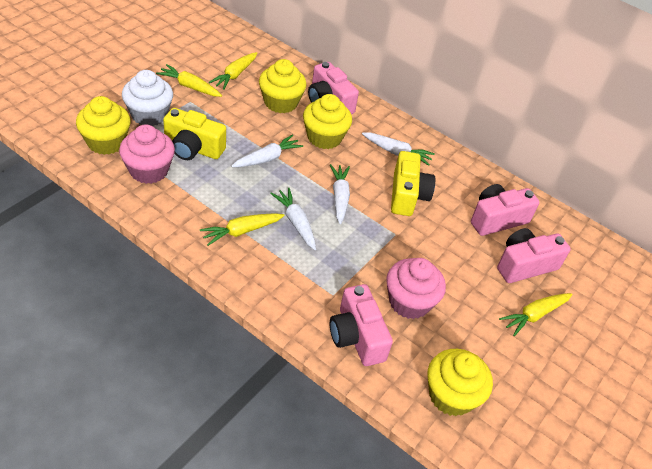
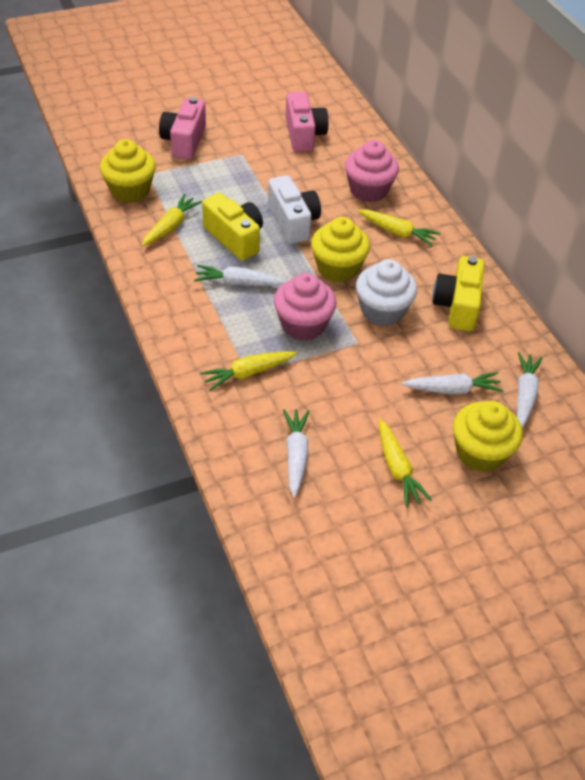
pink camera: 4 -> 2
white camera: 0 -> 1
yellow cupcake: 4 -> 3

